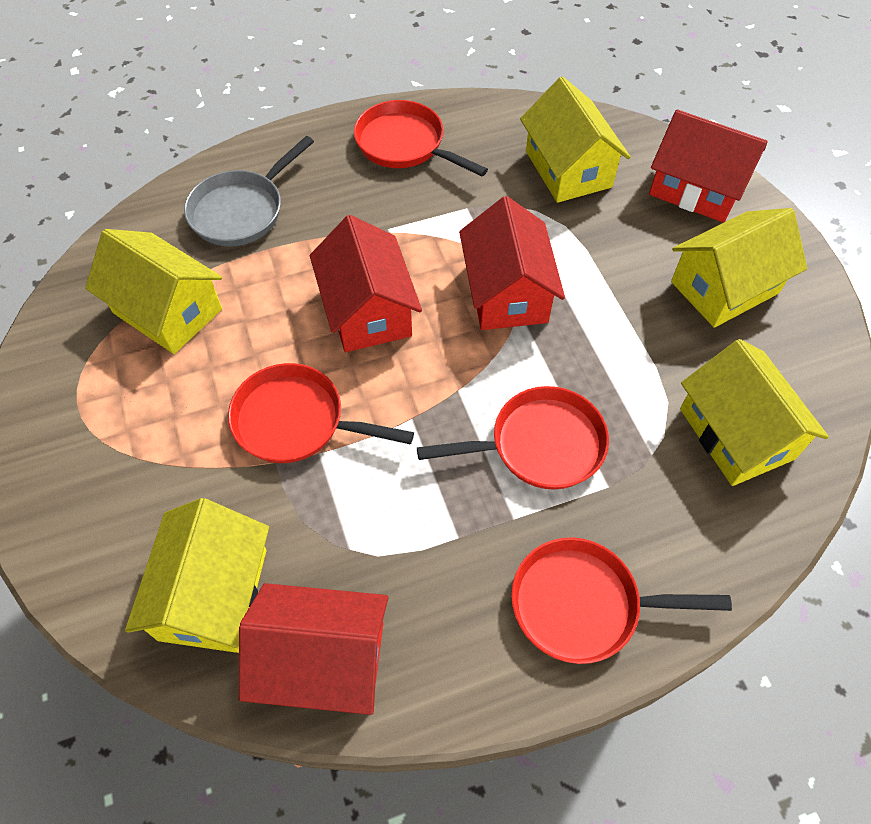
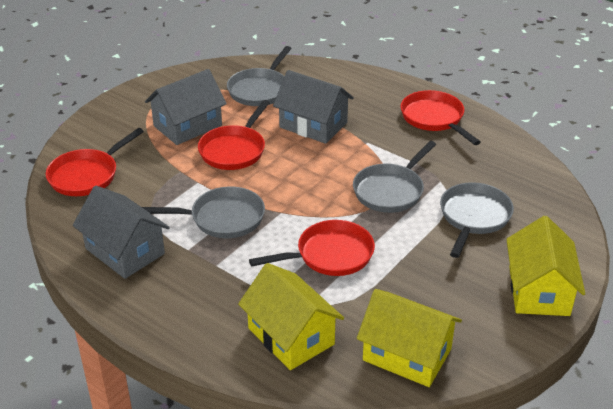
grey house: 0 -> 3
grey pan: 1 -> 4
red house: 4 -> 0
yellow house: 5 -> 3

